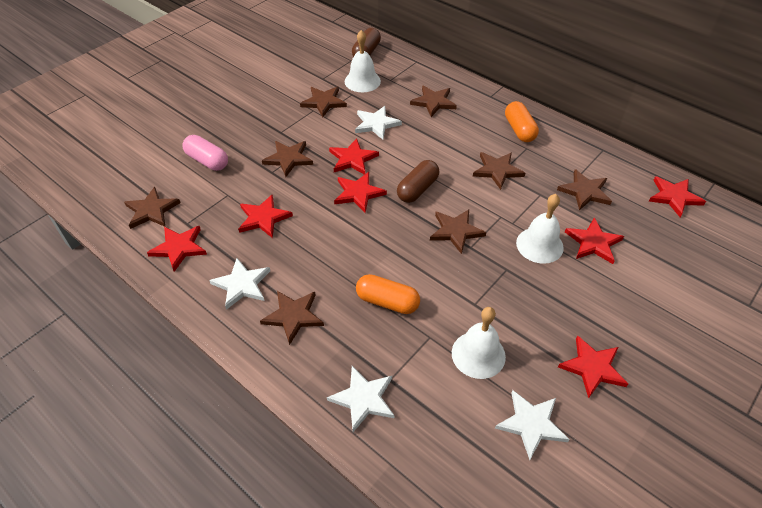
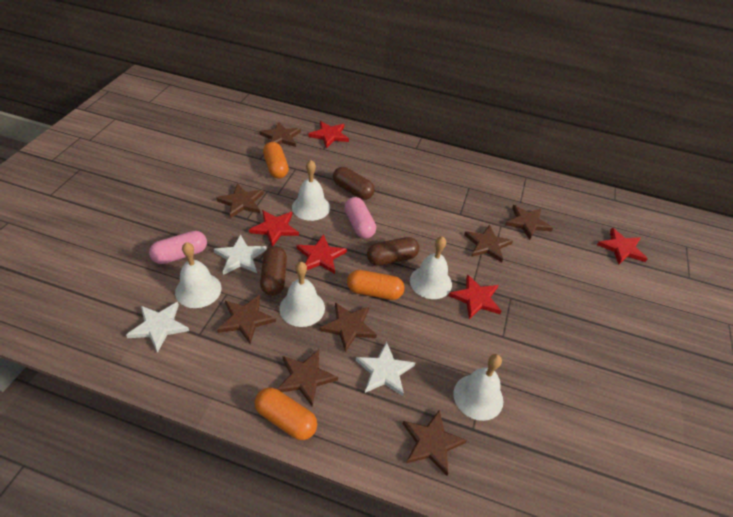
brown capsule: 2 -> 3
orange capsule: 2 -> 3
pink capsule: 1 -> 2
red star: 7 -> 5
white bell: 3 -> 5
white star: 4 -> 3

